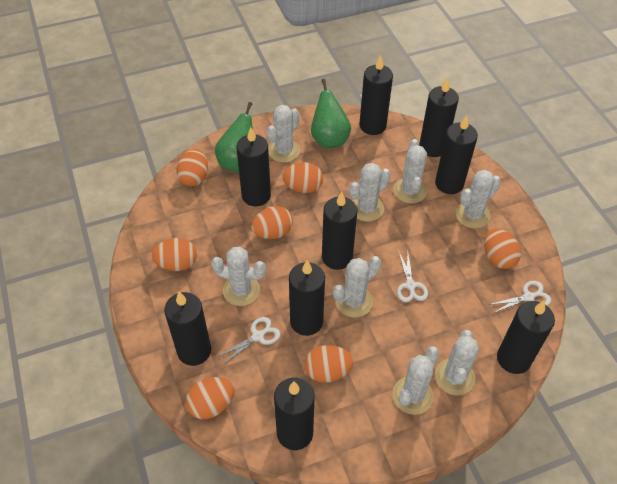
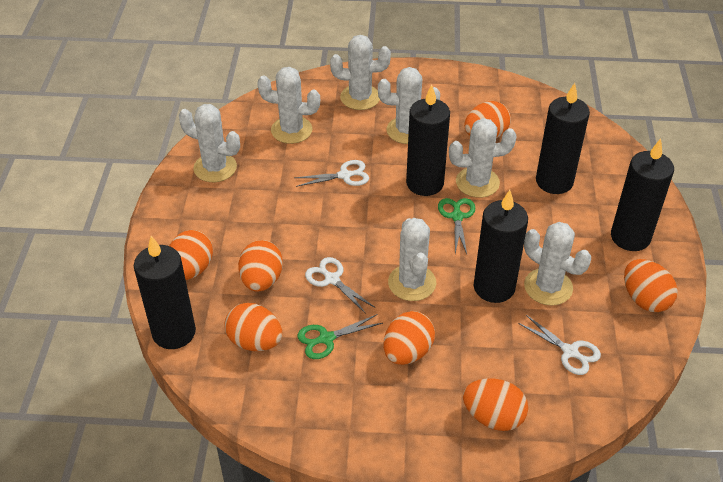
black candle: 9 -> 5
green pear: 2 -> 0
green scissors: 0 -> 2
white cactus: 8 -> 7

